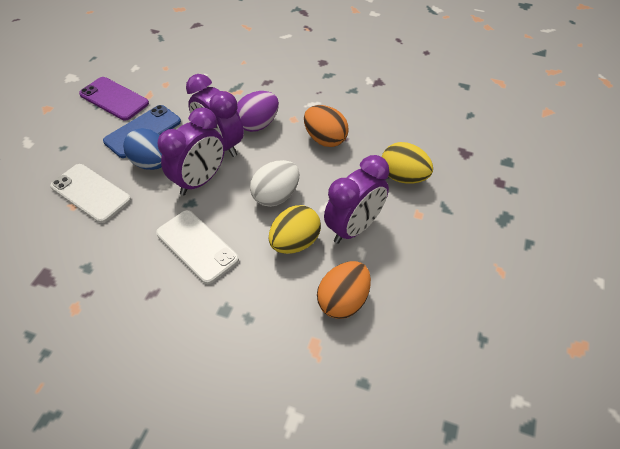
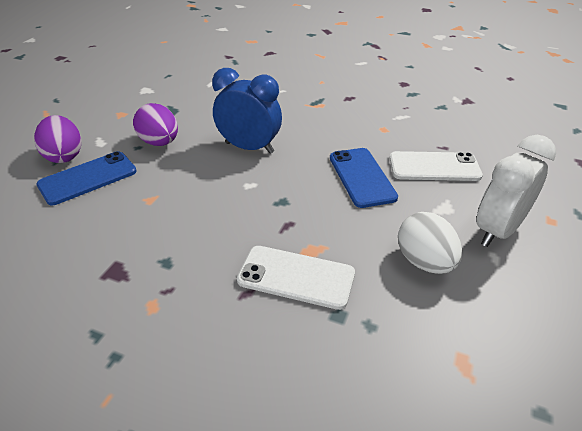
blue clock: 0 -> 1
blue egg: 1 -> 0
blue phone: 1 -> 2
orange egg: 2 -> 0
purple clock: 3 -> 0
purple egg: 1 -> 2
purple phone: 1 -> 0
white clock: 0 -> 1
yellow egg: 2 -> 0

